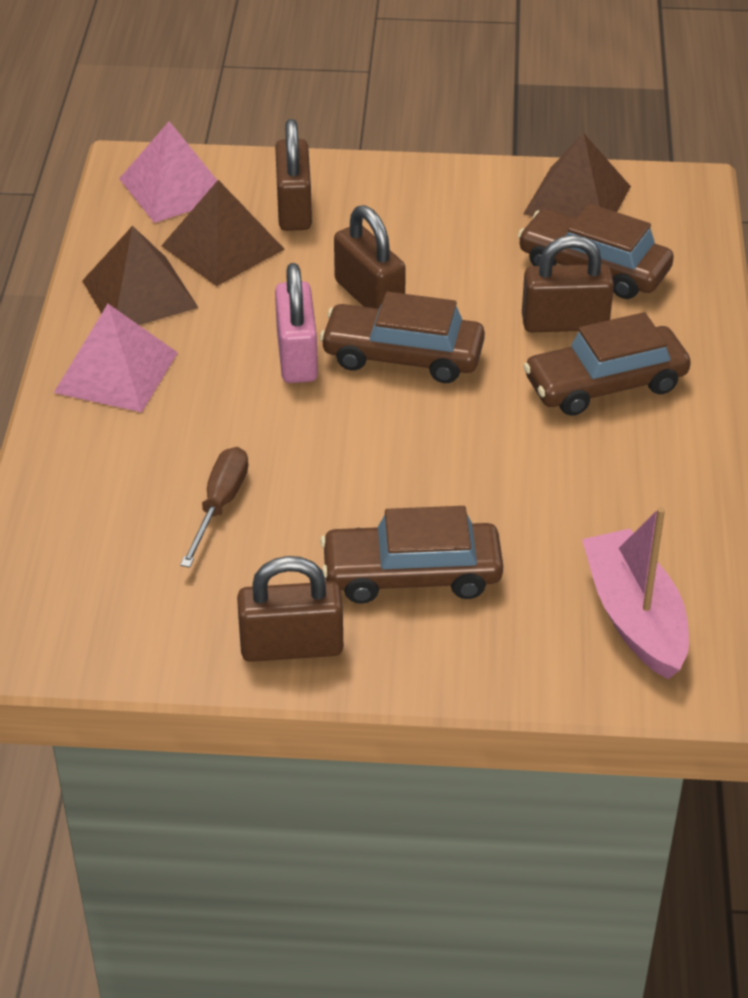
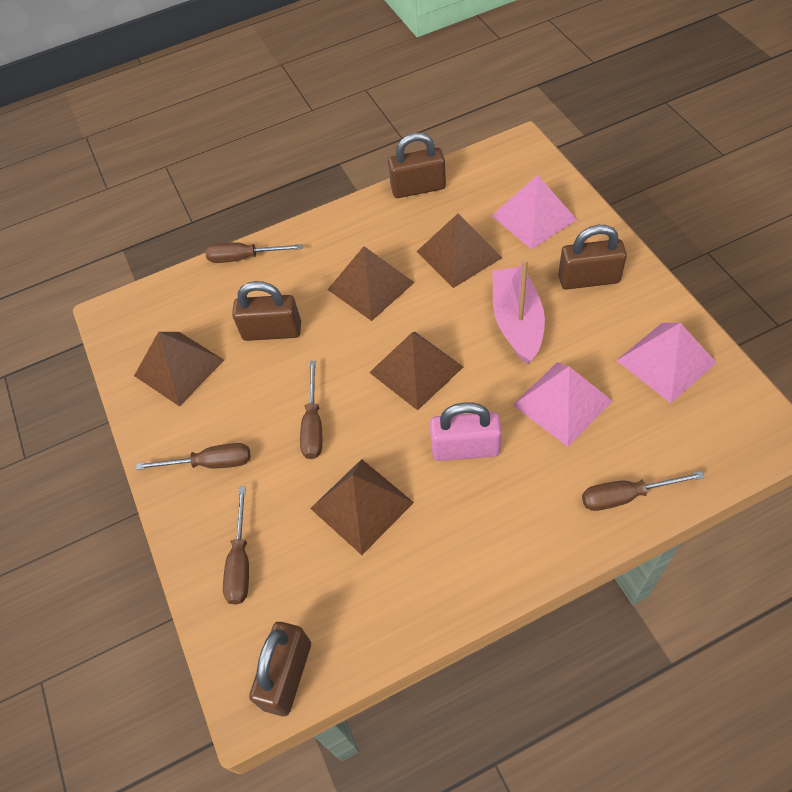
brown car: 4 -> 0
brown pyramid: 3 -> 5
brown screwdriver: 1 -> 5
pink pyramid: 2 -> 3

